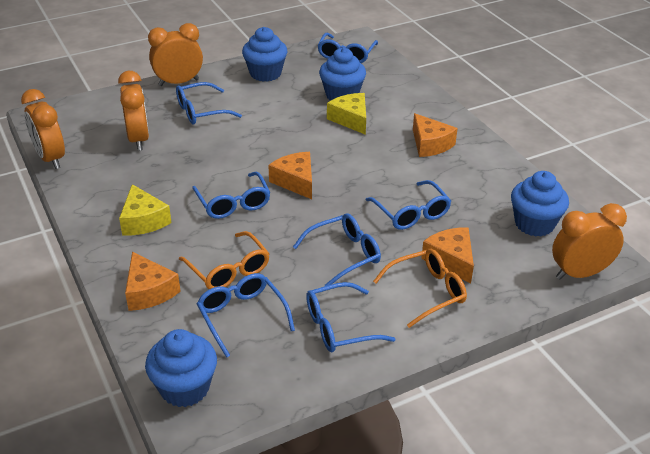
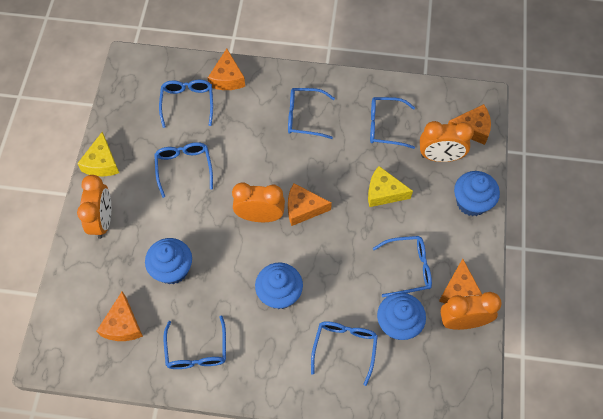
orange cheese: 4 -> 5
orange glasses: 2 -> 0

